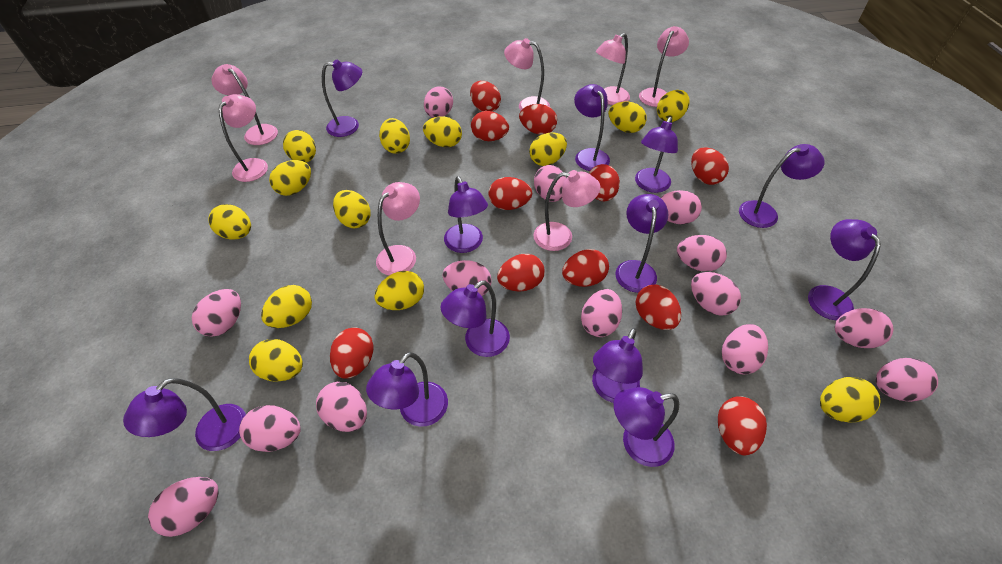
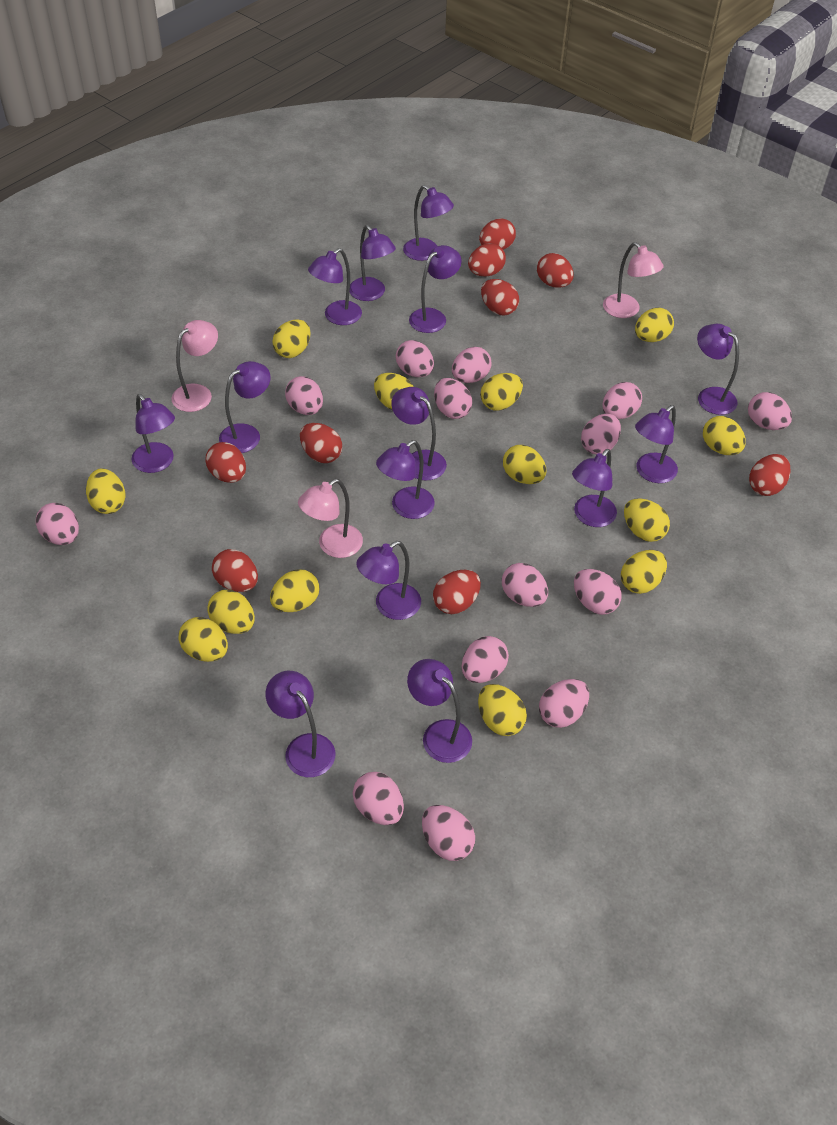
pink lamp: 7 -> 3
purple lamp: 12 -> 14
red egg: 11 -> 9

